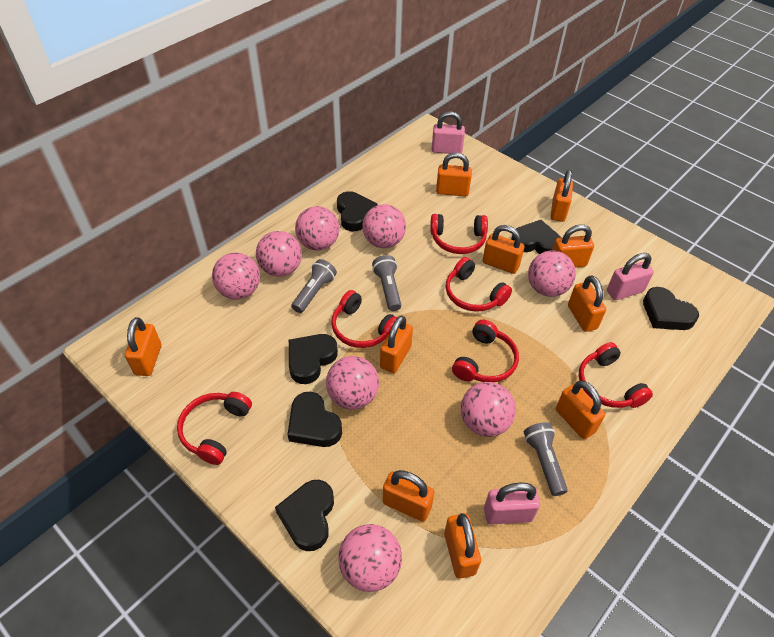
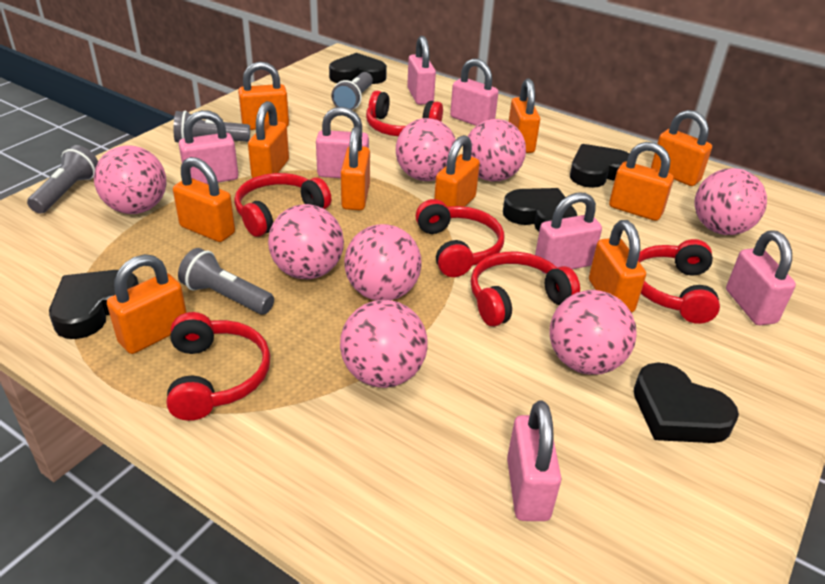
black heart: 6 -> 5
grey flashlight: 3 -> 4
pink padlock: 3 -> 7

